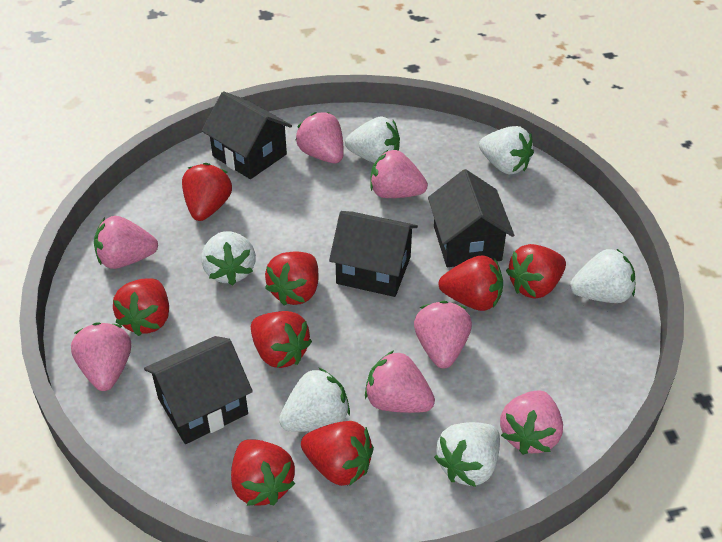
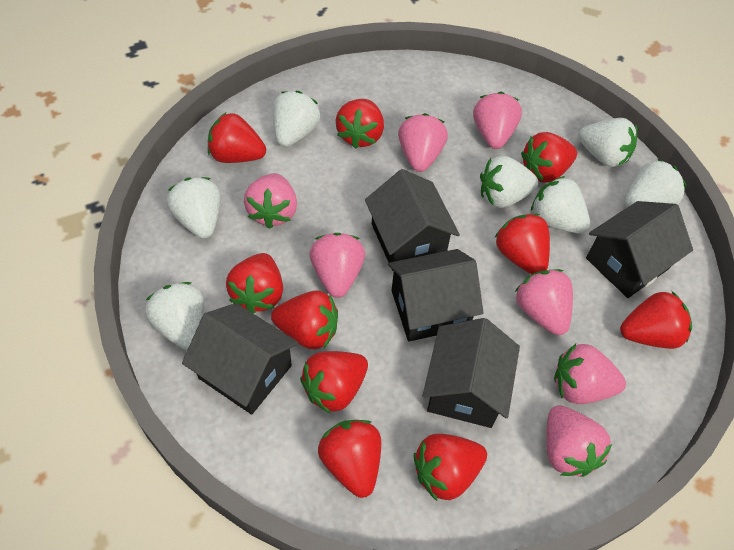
black house: 4 -> 5
red strawberry: 8 -> 10
white strawberry: 6 -> 7

